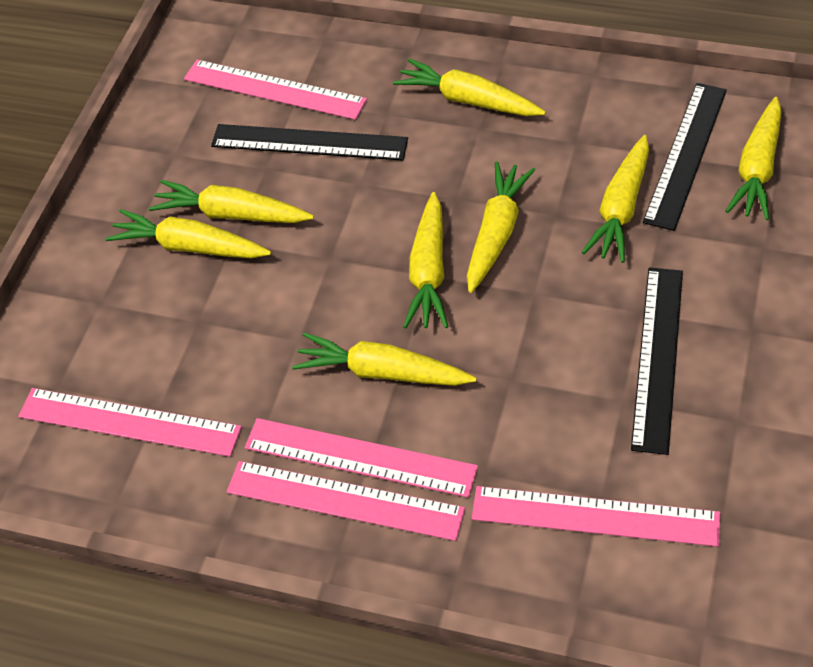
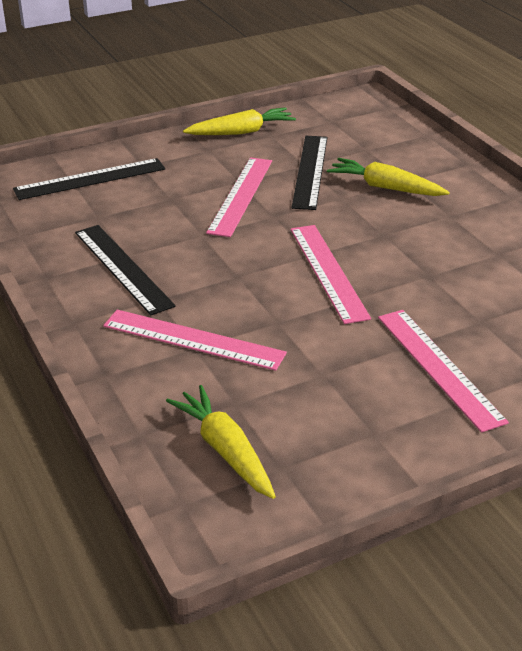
pink ruler: 5 -> 4
yellow carrot: 8 -> 3

